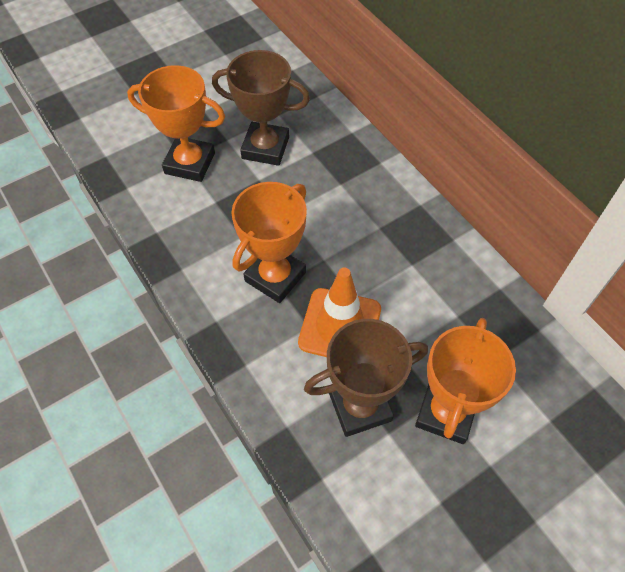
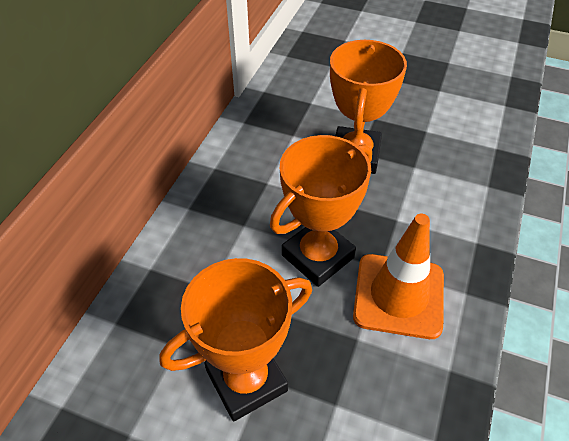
brown trophy: 2 -> 0

